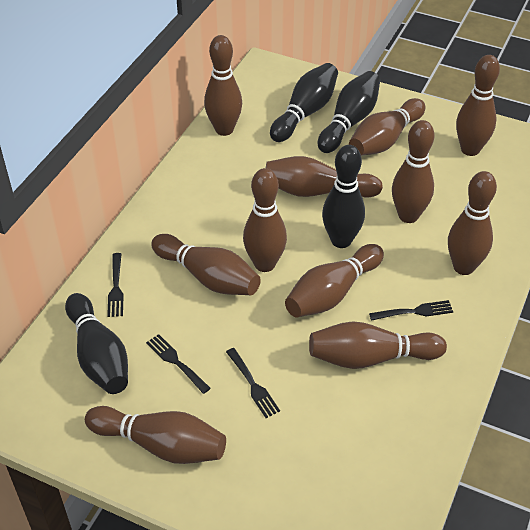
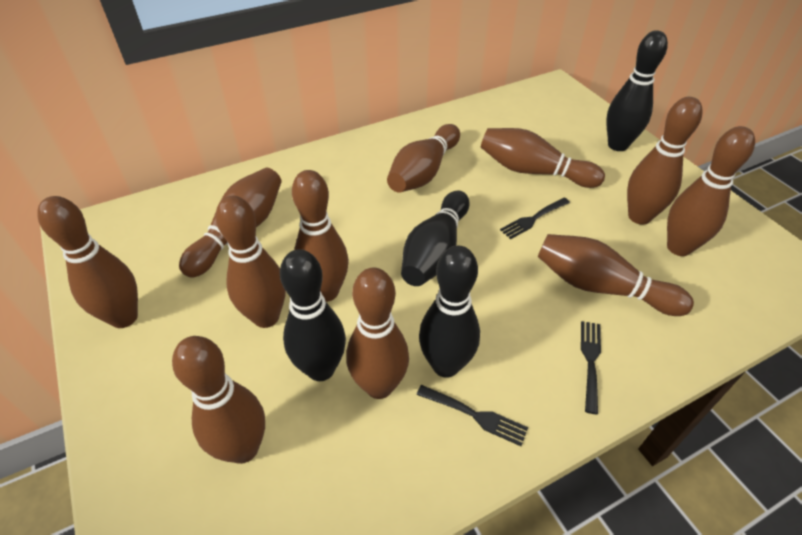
black fork: 4 -> 3

